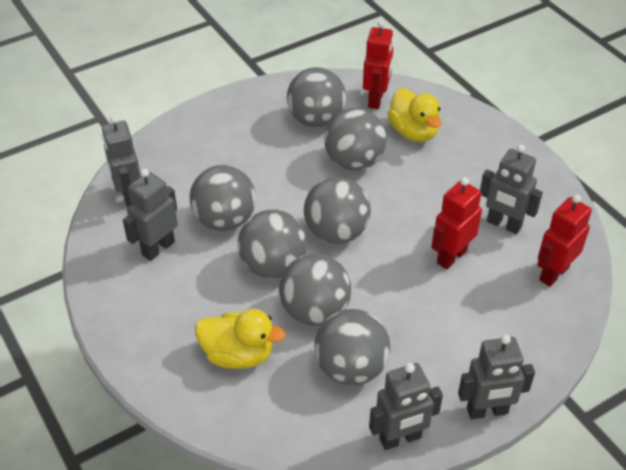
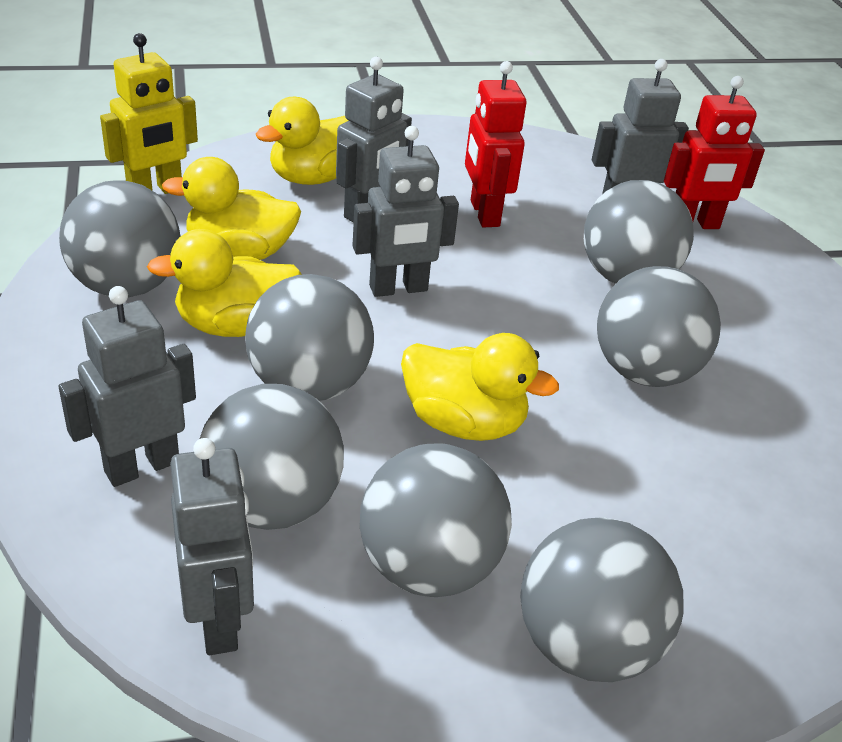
red robot: 3 -> 2
yellow duck: 2 -> 4
yellow robot: 0 -> 1

